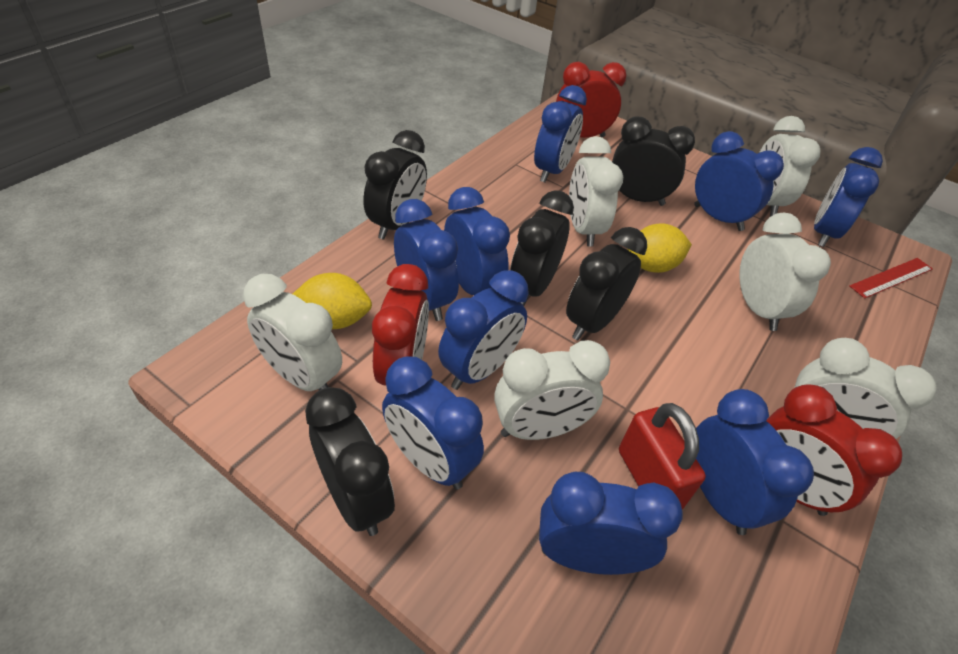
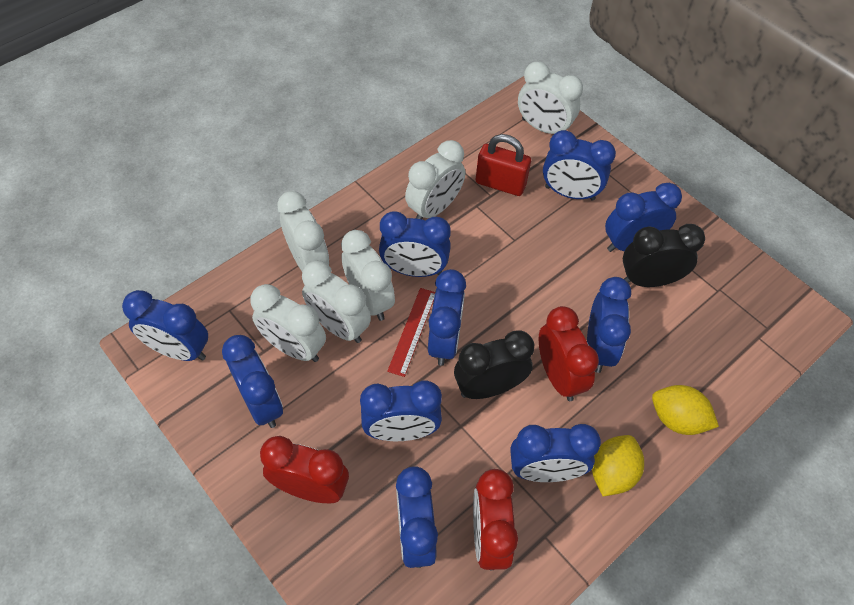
black clock: 5 -> 2
blue clock: 9 -> 10

